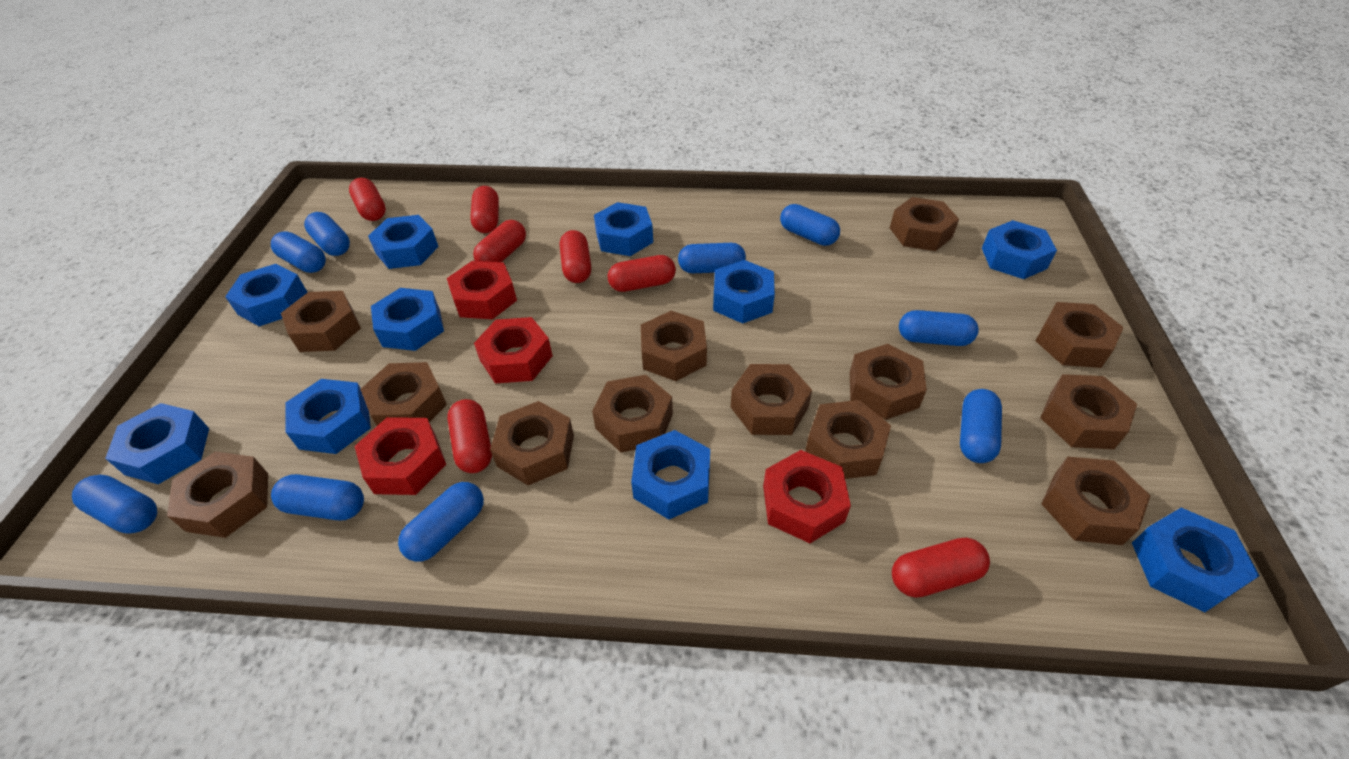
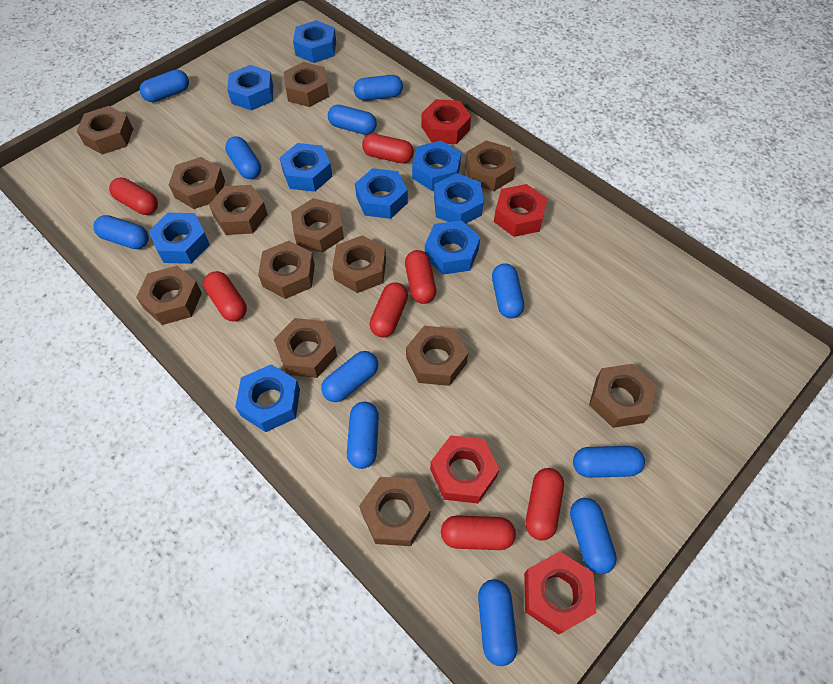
blue capsule: 9 -> 11
blue nut: 10 -> 9

